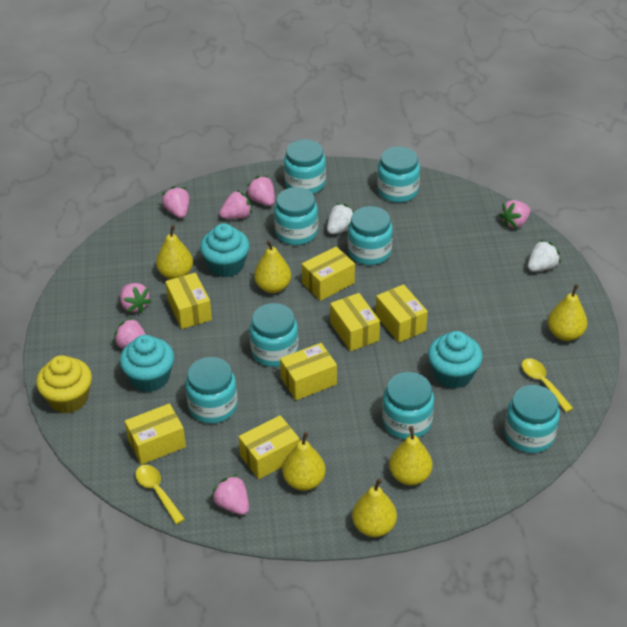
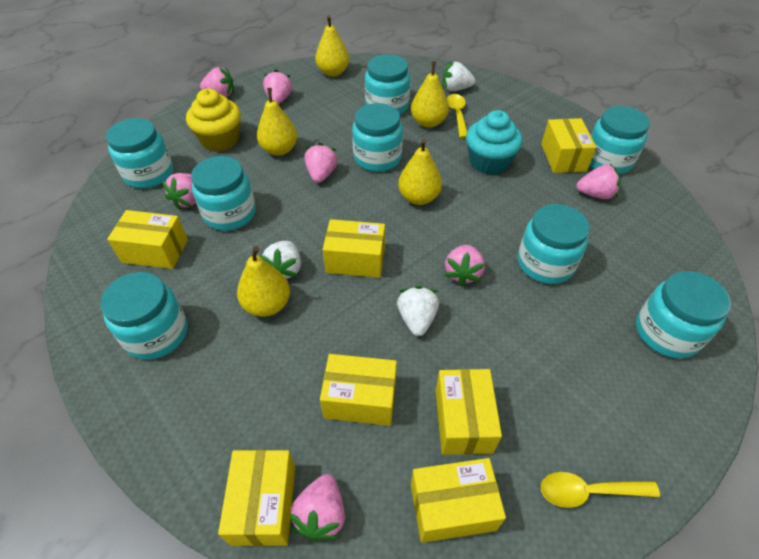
turquoise cupcake: 3 -> 1
white strawberry: 2 -> 3
yellow pear: 6 -> 5

